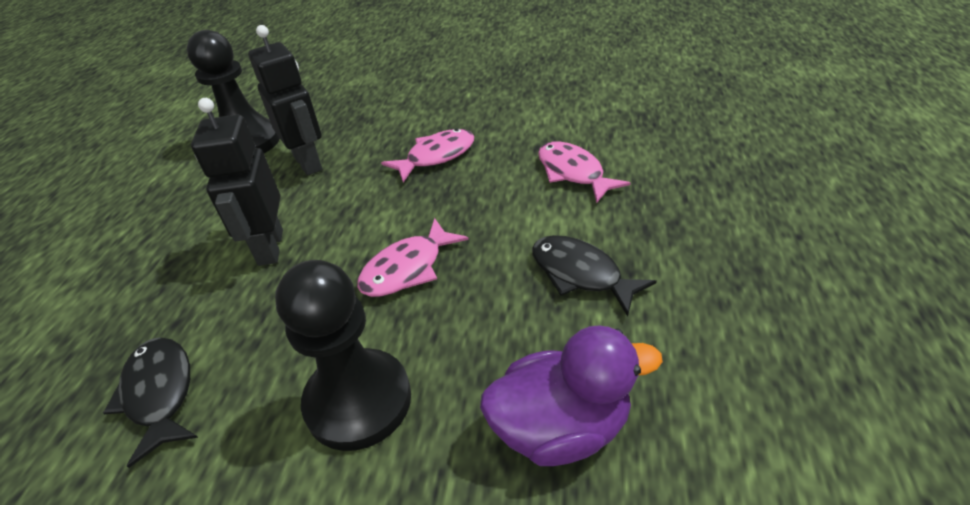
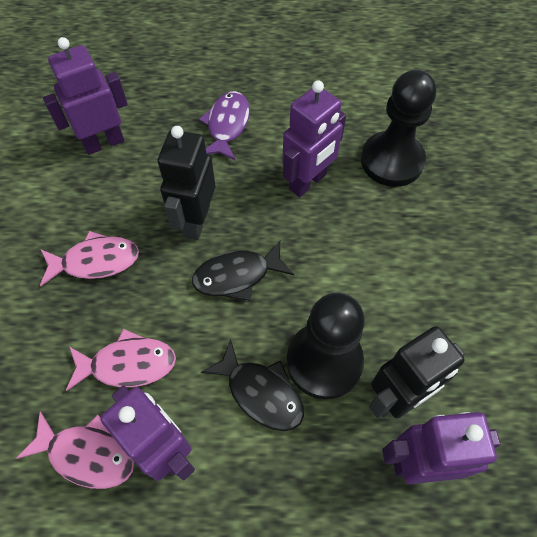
purple duck: 1 -> 0
purple fish: 0 -> 1
purple robot: 0 -> 4

